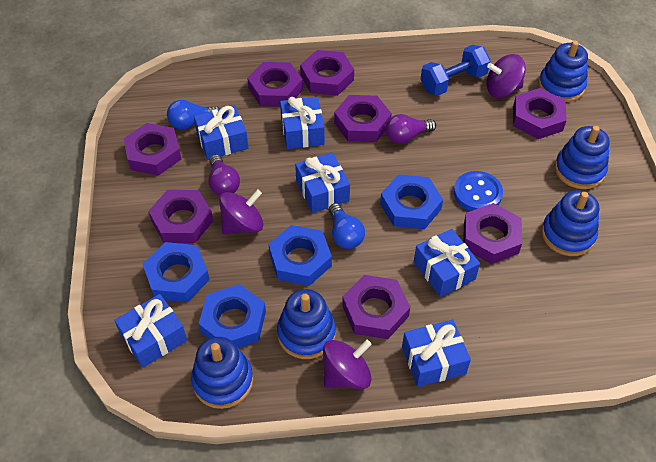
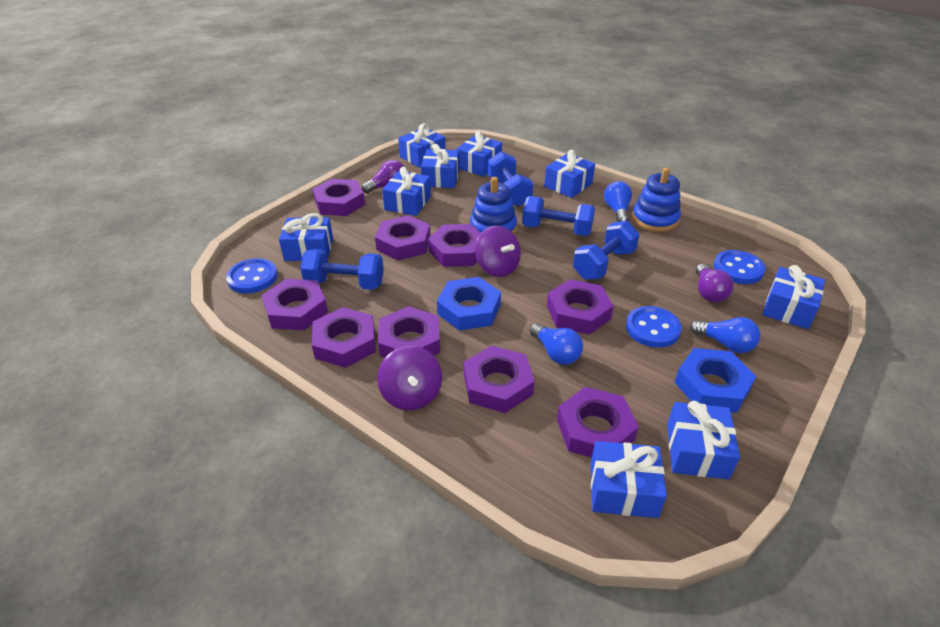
blue button: 1 -> 3
blue dumbbell: 1 -> 4
blue gift: 6 -> 9
blue light bulb: 2 -> 3
blue nut: 4 -> 2
blue stacking toy: 5 -> 2
purple nut: 8 -> 9
purple spinning top: 3 -> 2

